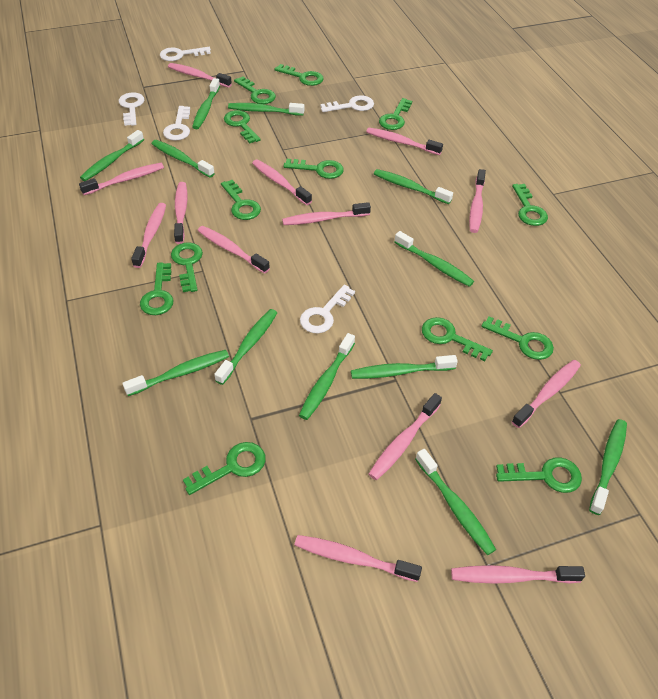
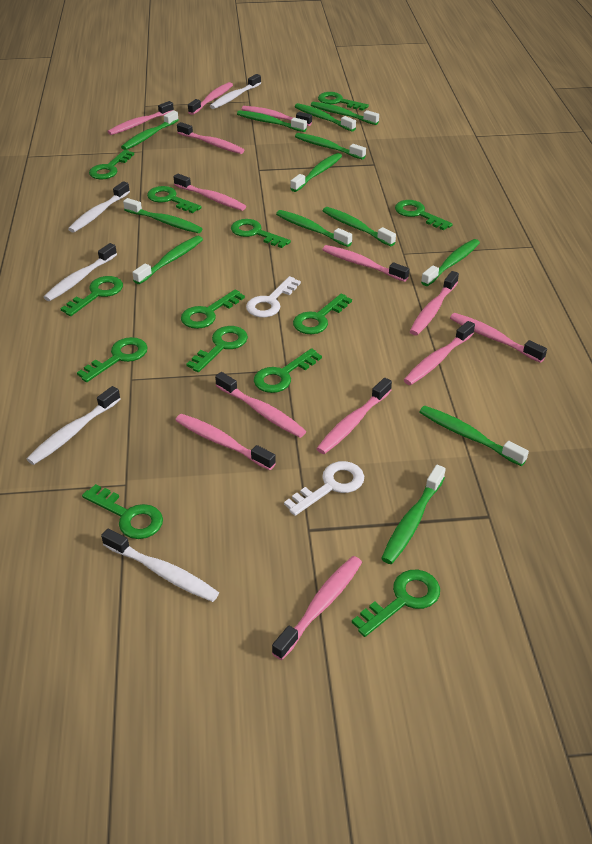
green toothbrush: 12 -> 13
white key: 5 -> 2
white toothbrush: 0 -> 5

